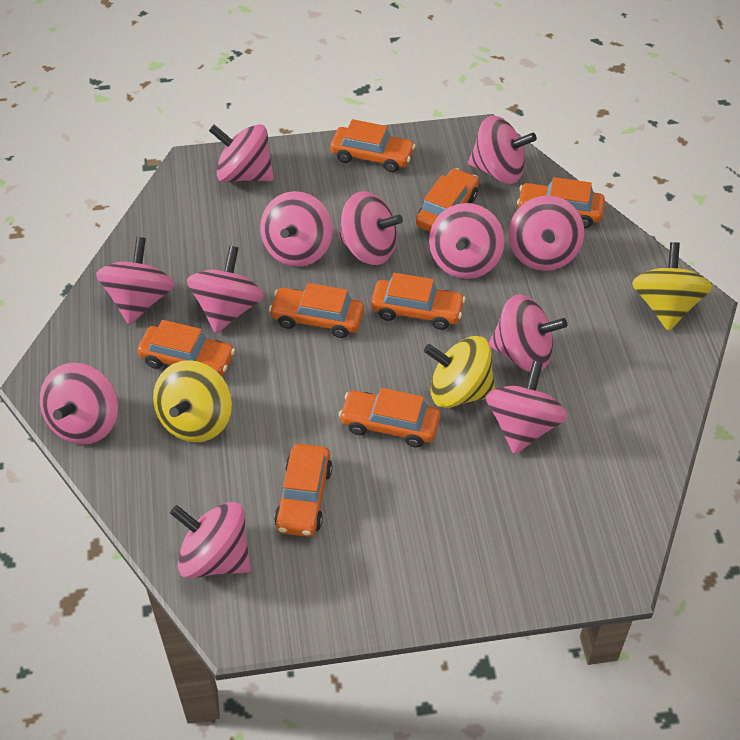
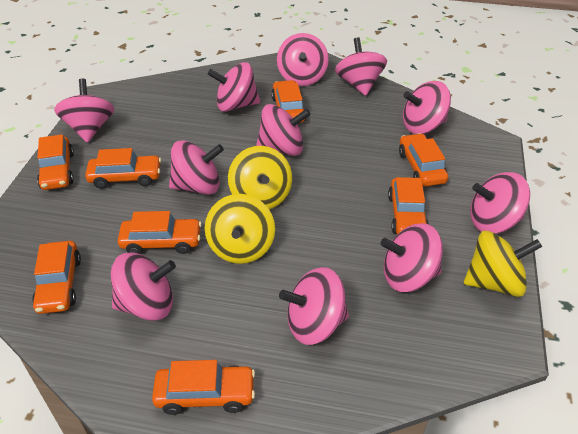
pink spinning top: 12 -> 11

